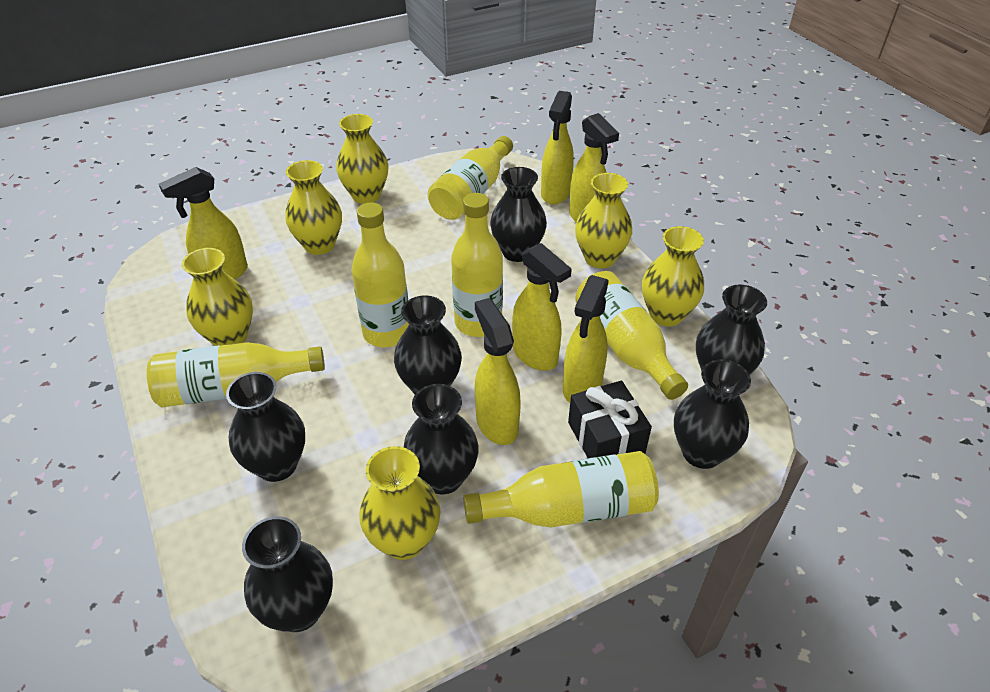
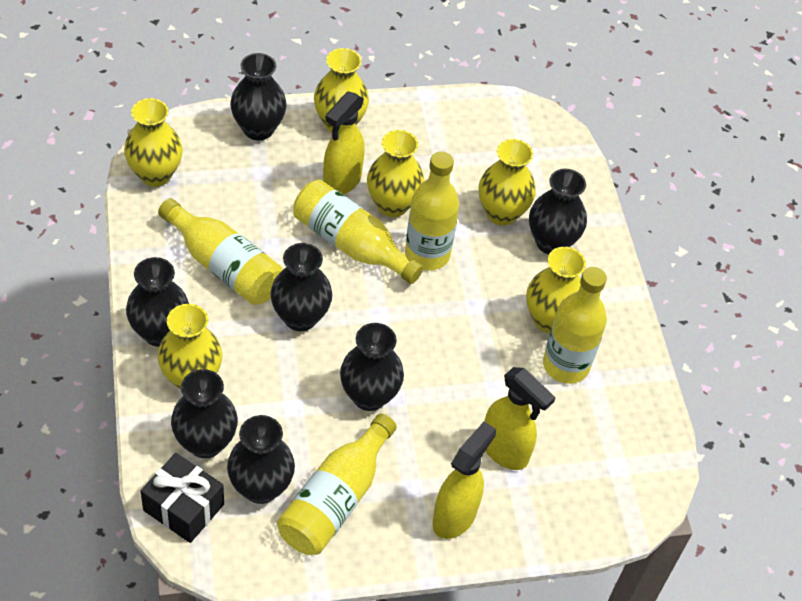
yellow bottle: 6 -> 5
yellow spray bottle: 6 -> 3

